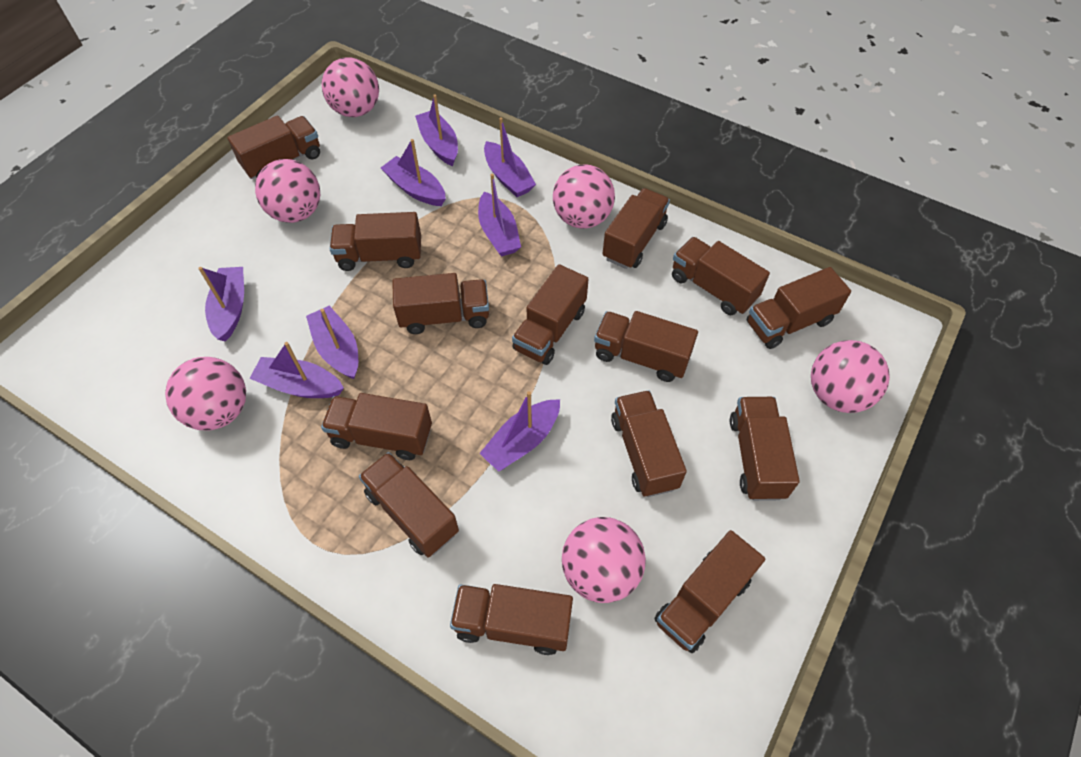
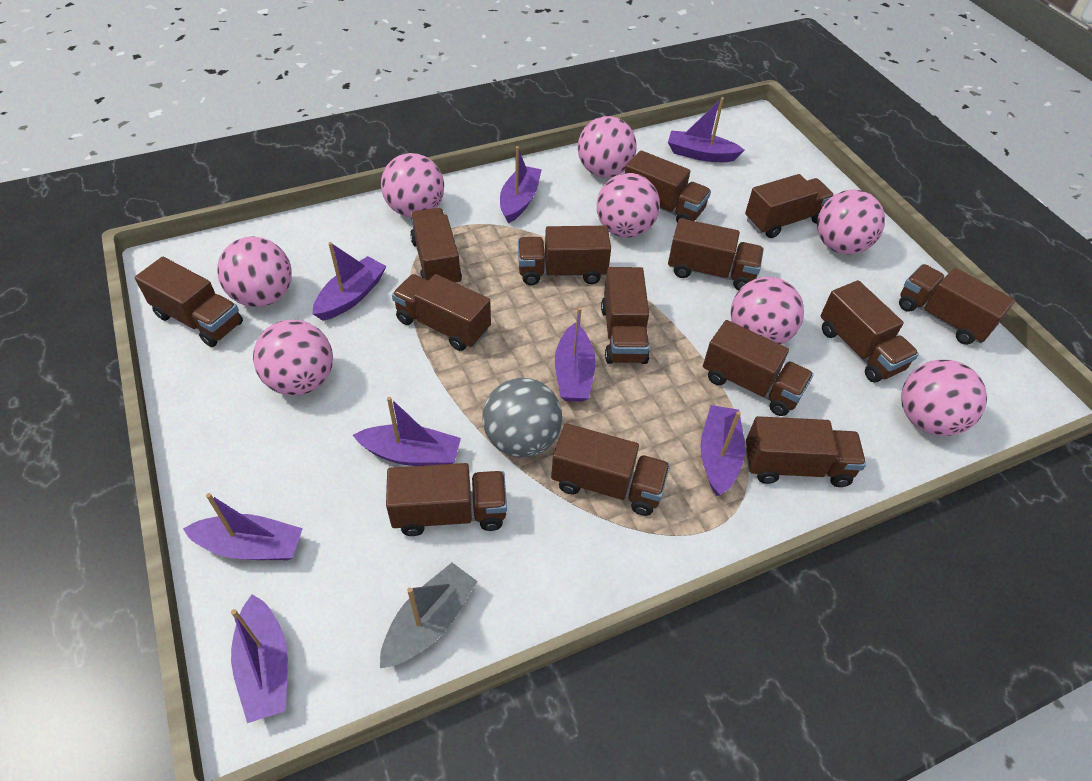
grey ball: 0 -> 1
grey boat: 0 -> 1
pink ball: 6 -> 8

